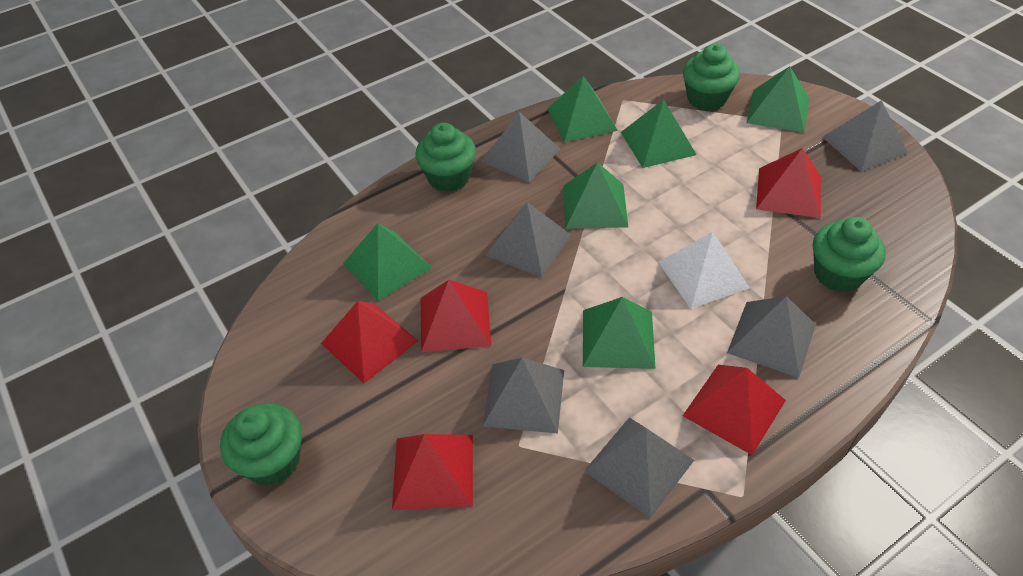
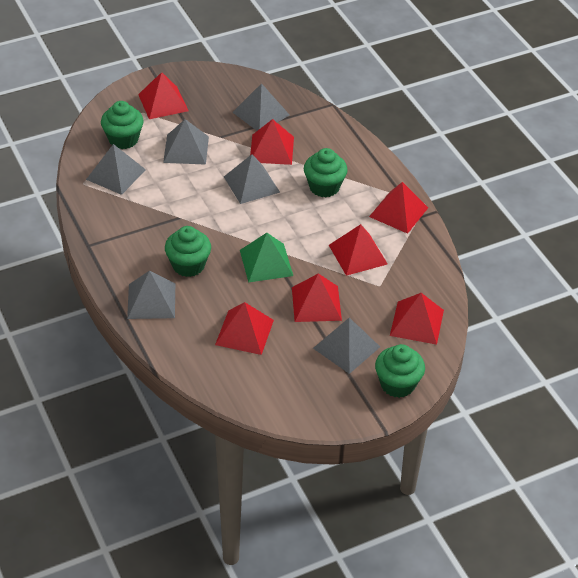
green pyramid: 6 -> 1
red pyramid: 5 -> 7
white pyramid: 1 -> 0

